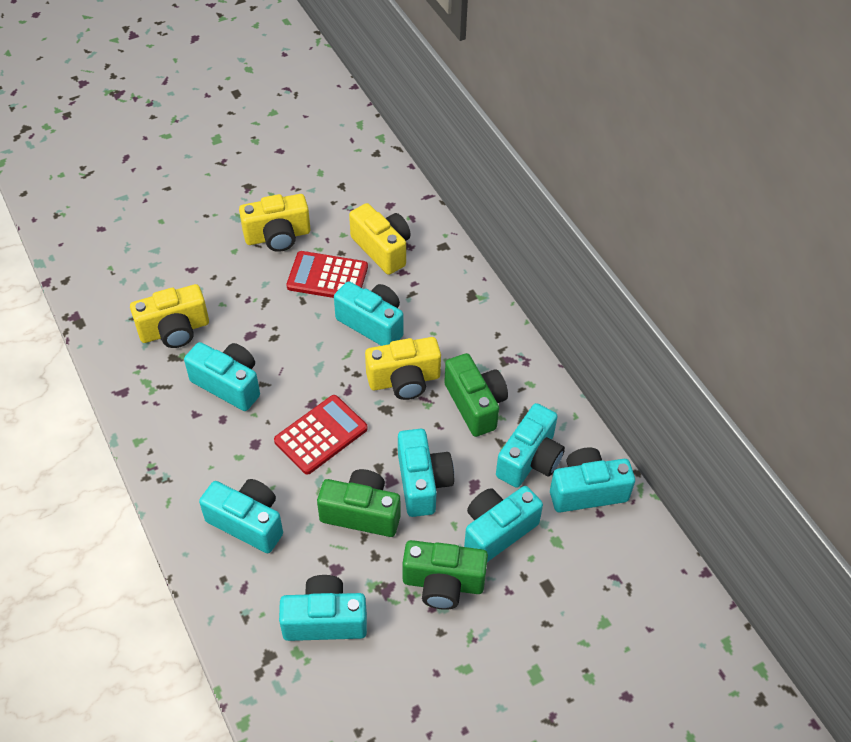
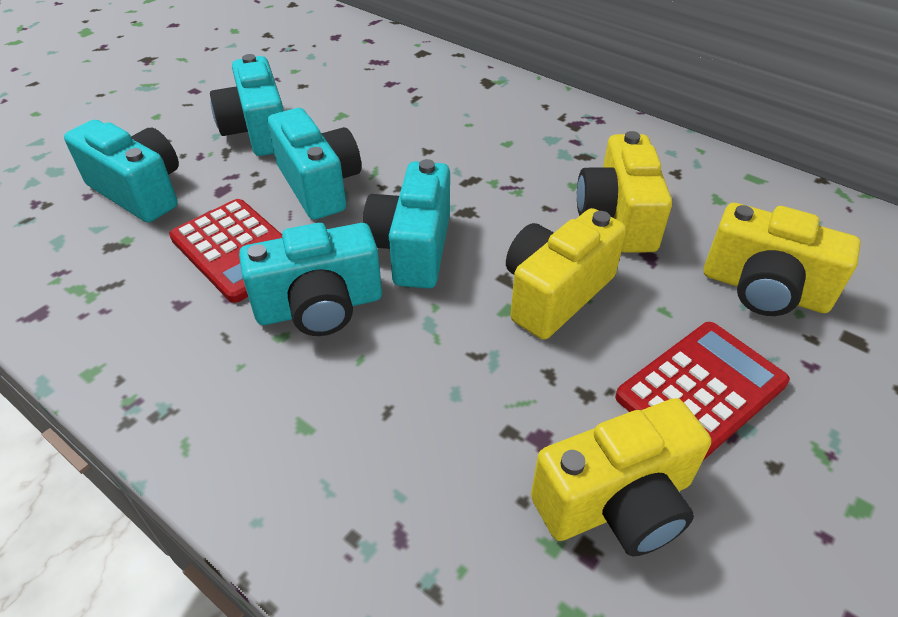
green camera: 3 -> 0
turquoise camera: 8 -> 5

